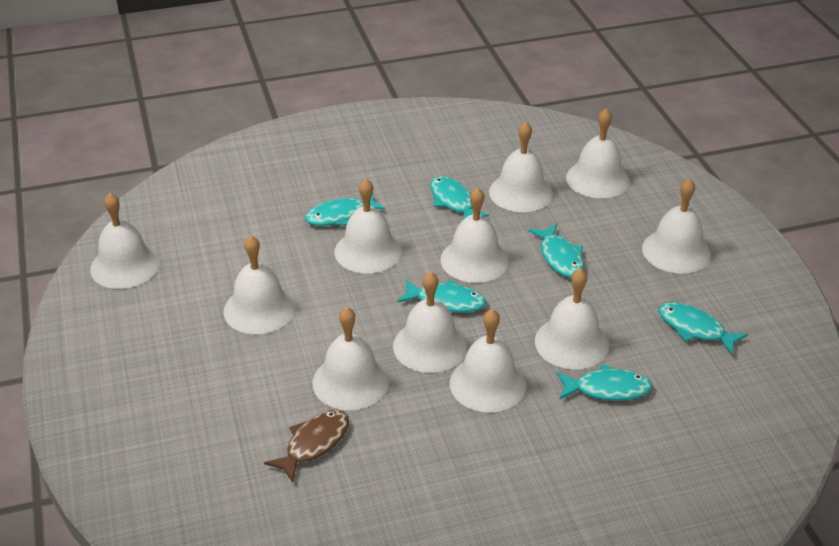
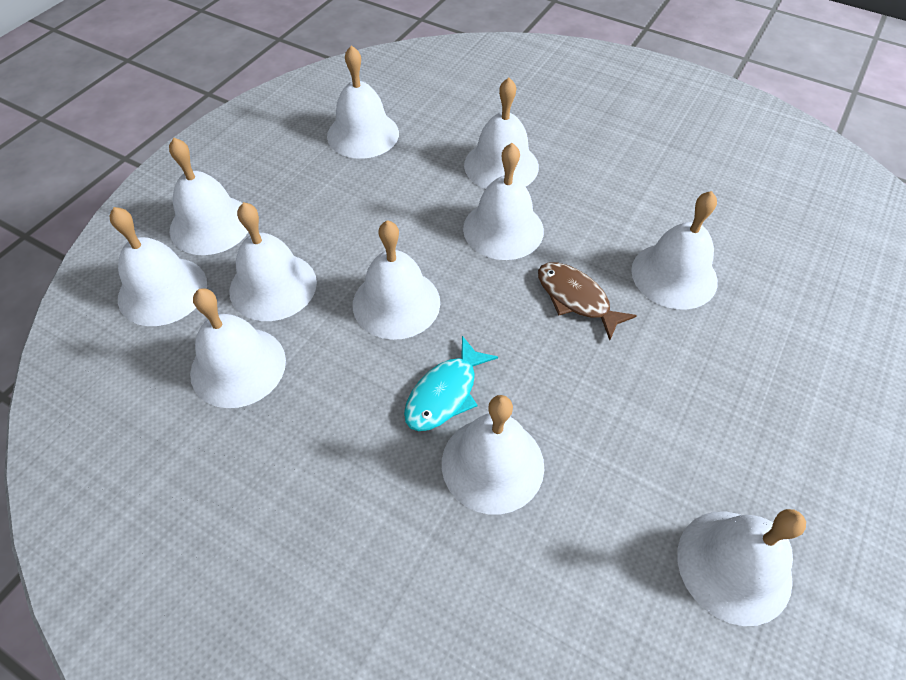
turquoise fish: 6 -> 1

